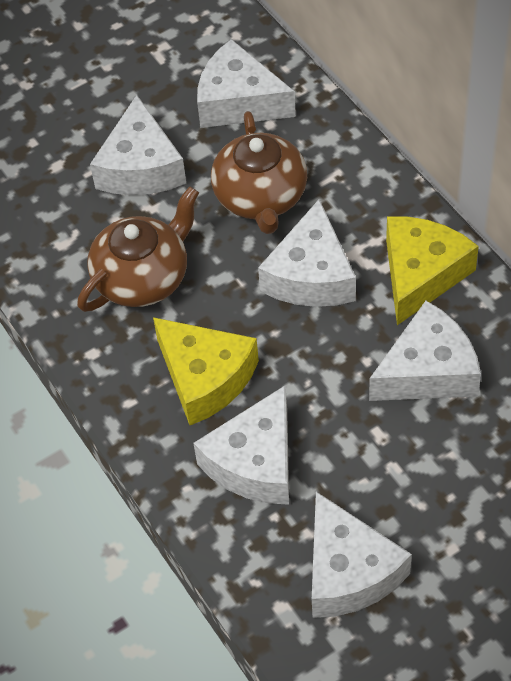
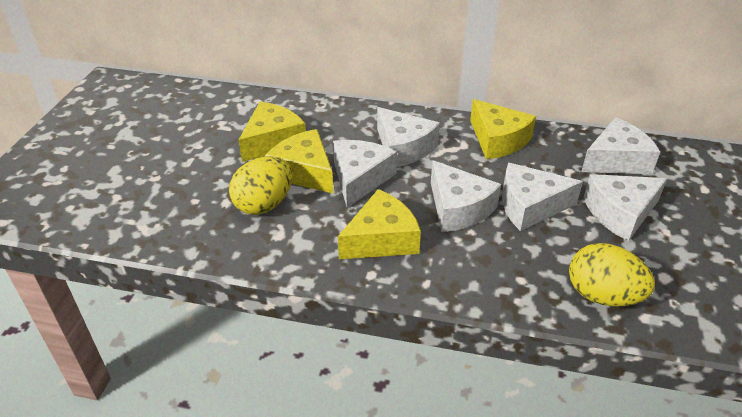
brown teapot: 2 -> 0
yellow cheese: 2 -> 4
yellow egg: 0 -> 2

